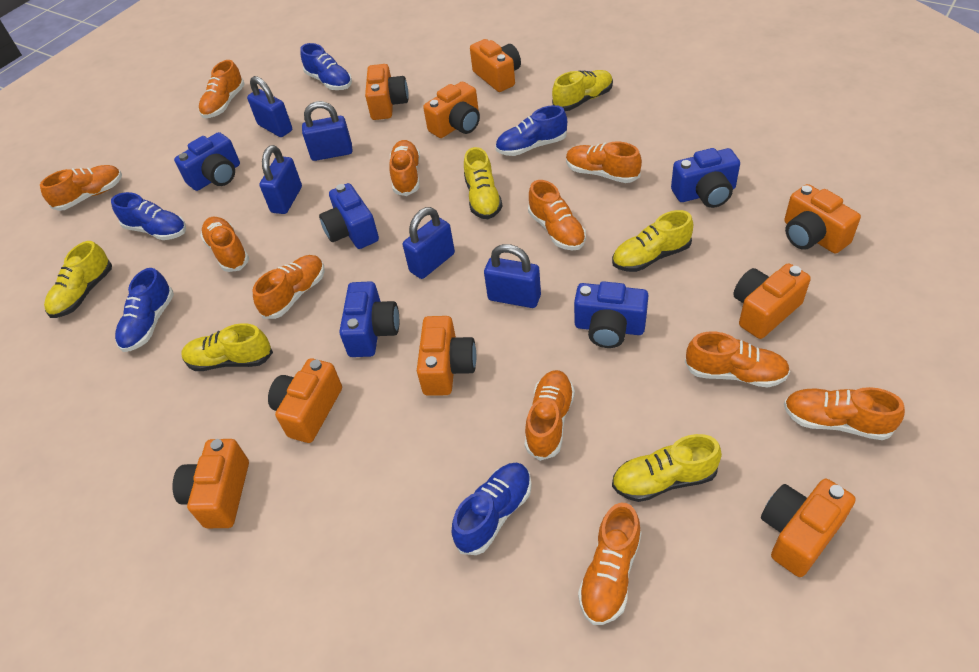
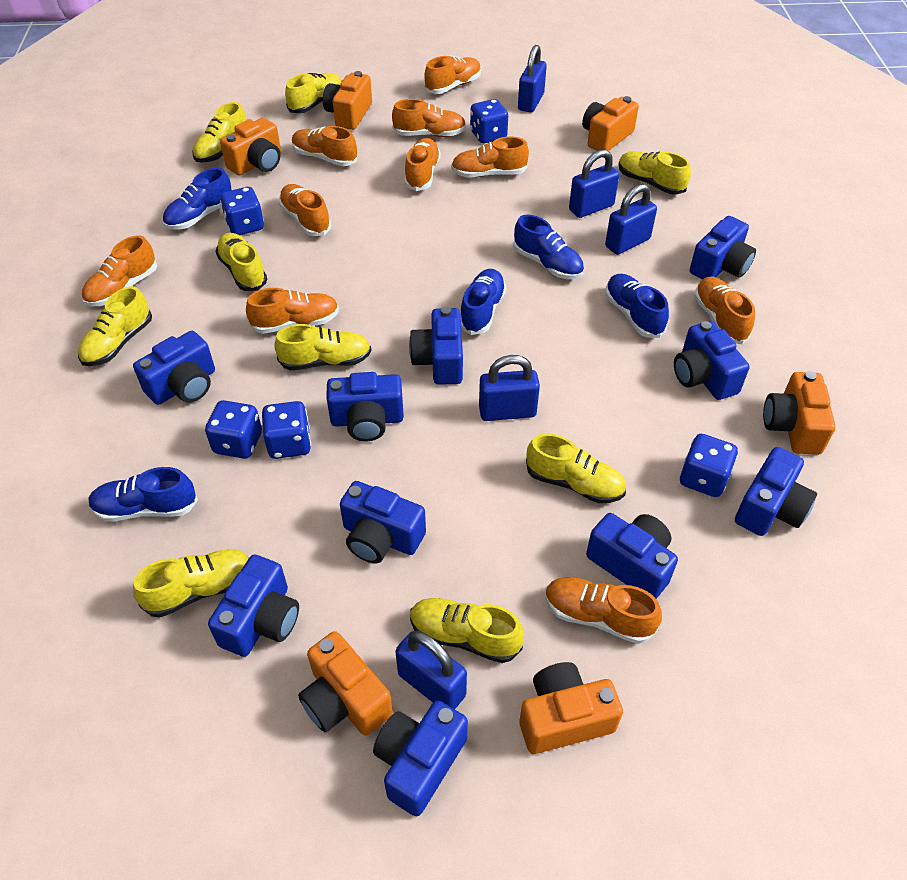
blue camera: 5 -> 10
blue dice: 0 -> 5
orange camera: 9 -> 6
orange shoe: 11 -> 10
yellow shoe: 6 -> 9

